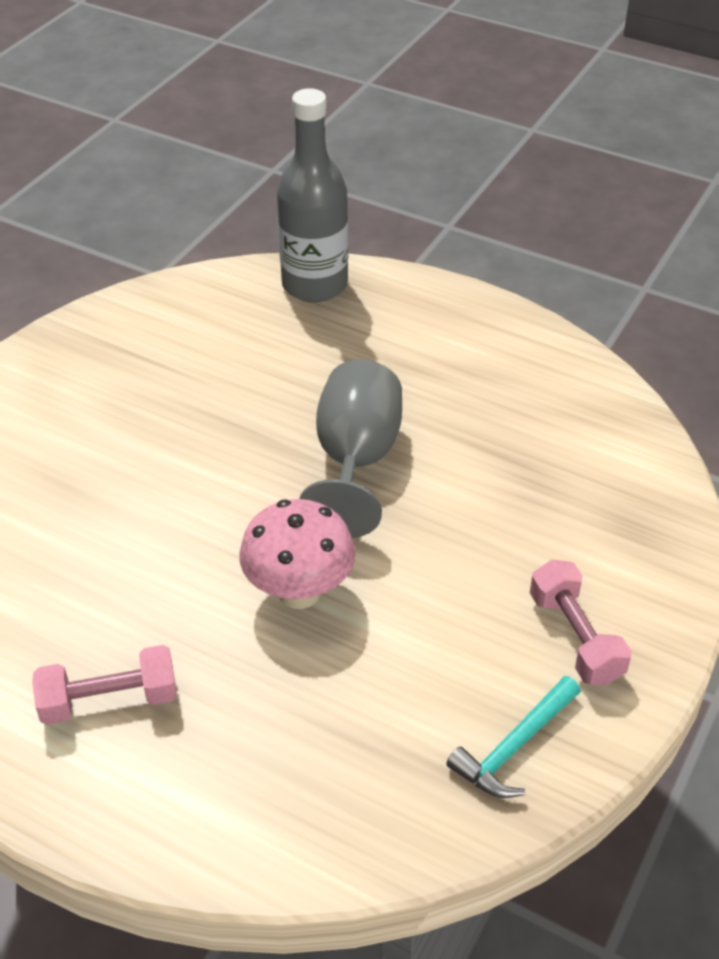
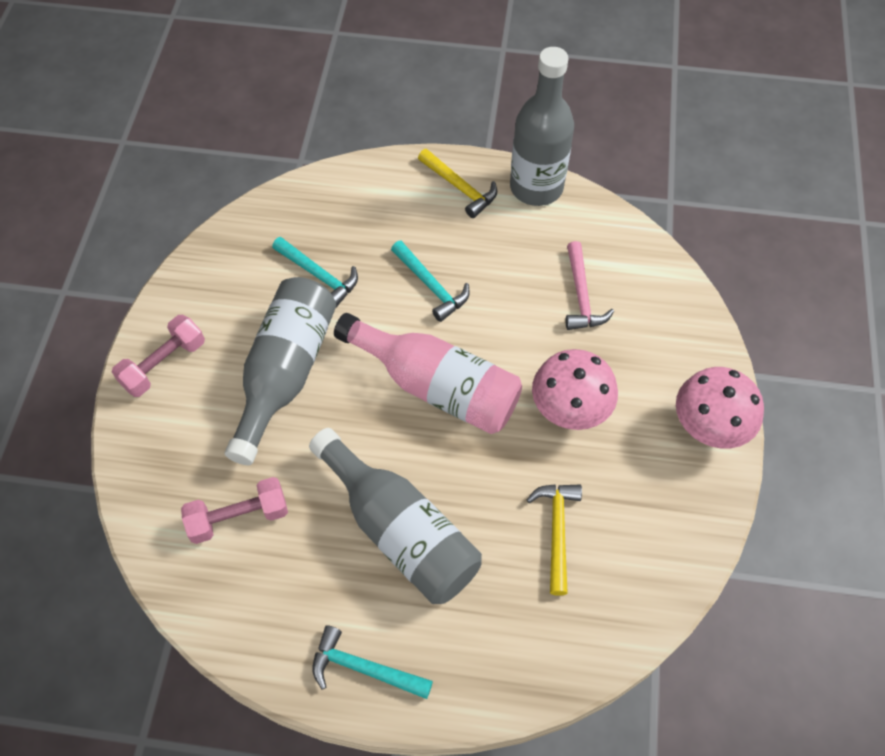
grey bottle: 1 -> 3
grey goblet: 1 -> 0
pink bottle: 0 -> 1
pink hammer: 0 -> 1
pink mushroom: 1 -> 2
turquoise hammer: 1 -> 3
yellow hammer: 0 -> 2

